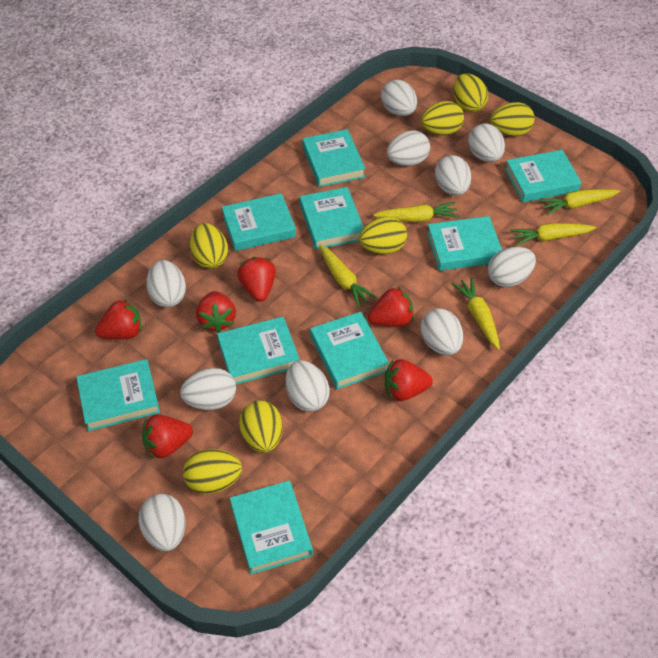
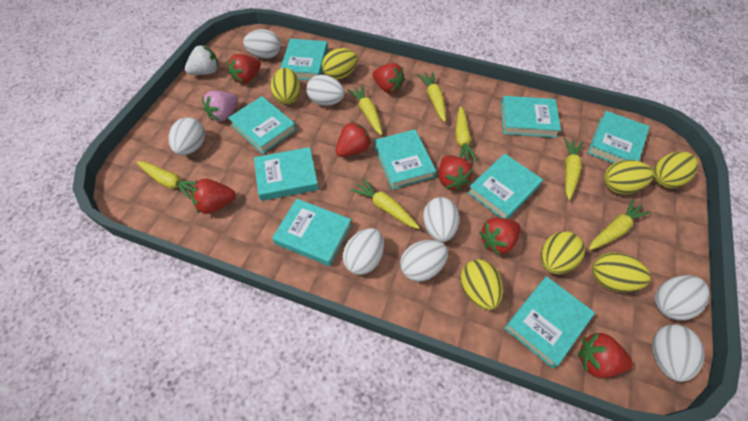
pink strawberry: 0 -> 1
red strawberry: 6 -> 7
white egg: 10 -> 8
white strawberry: 0 -> 1
yellow carrot: 5 -> 7

